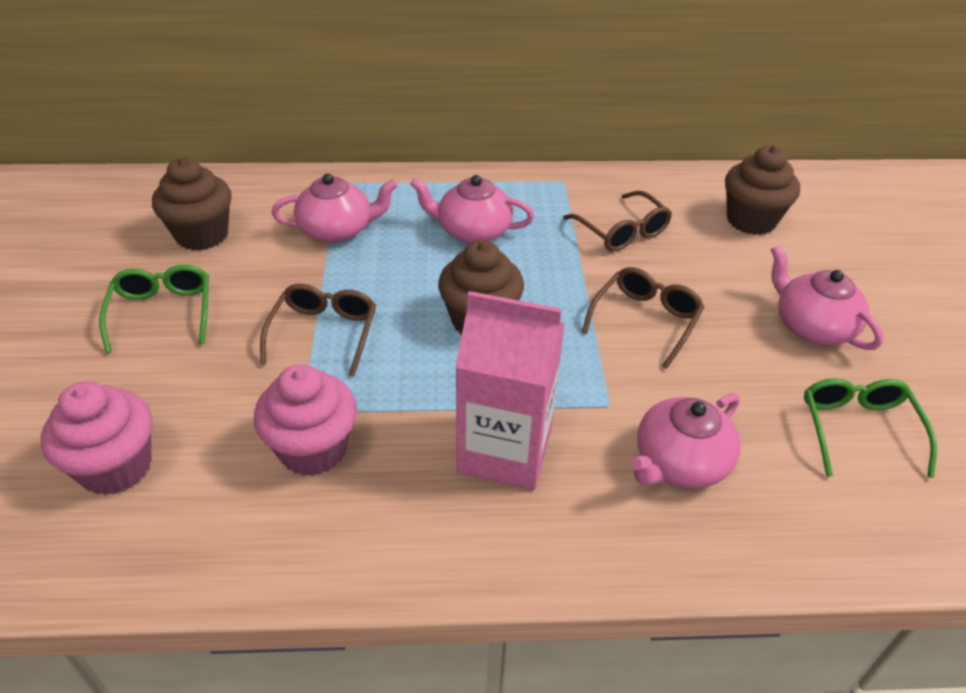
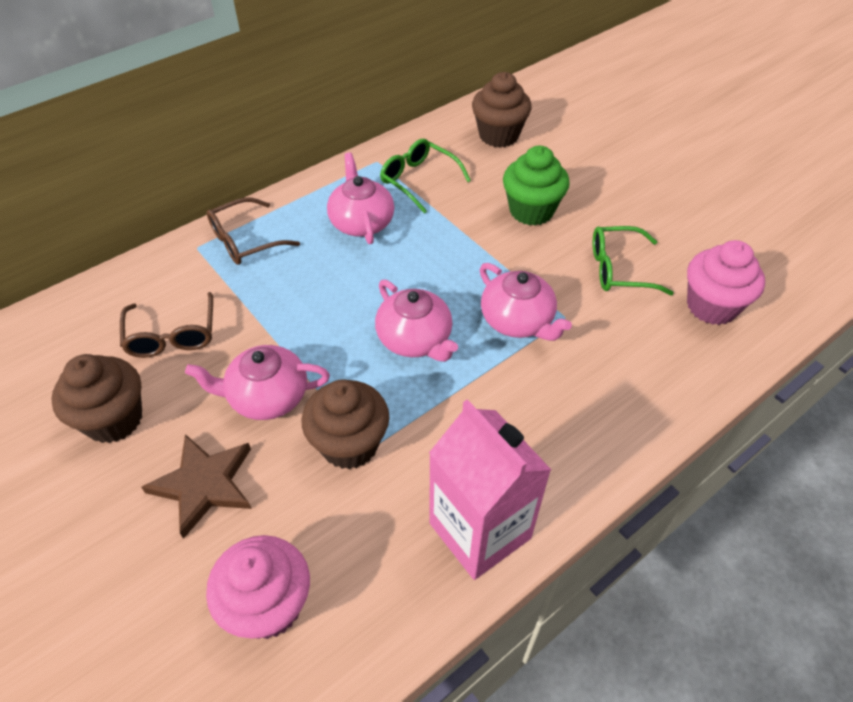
brown glasses: 3 -> 2
brown star: 0 -> 1
green cupcake: 0 -> 1

